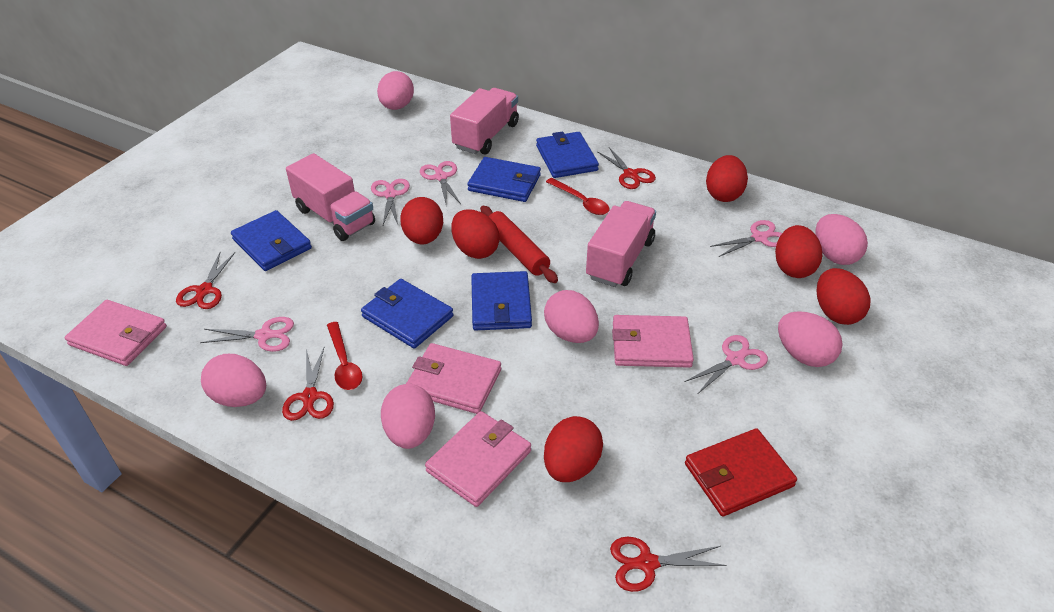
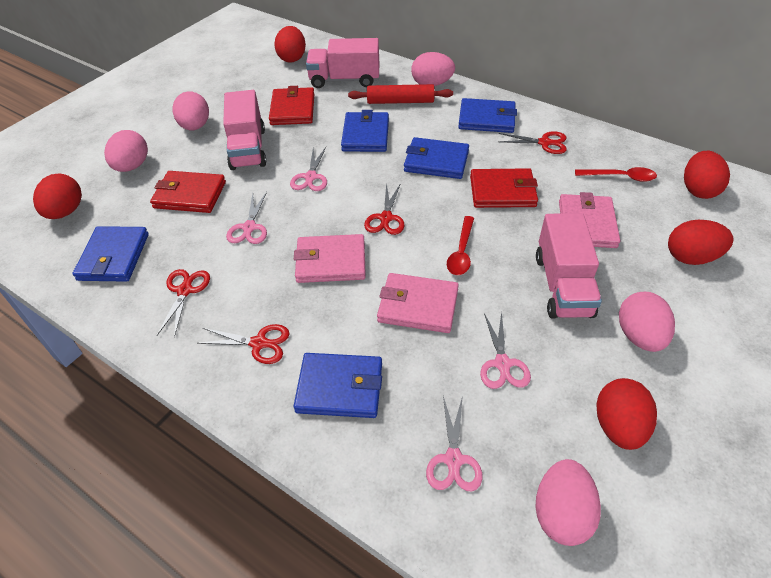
pink egg: 6 -> 5
pink scissors: 5 -> 4
pink wallet: 4 -> 3
red egg: 6 -> 5
red wallet: 1 -> 3

